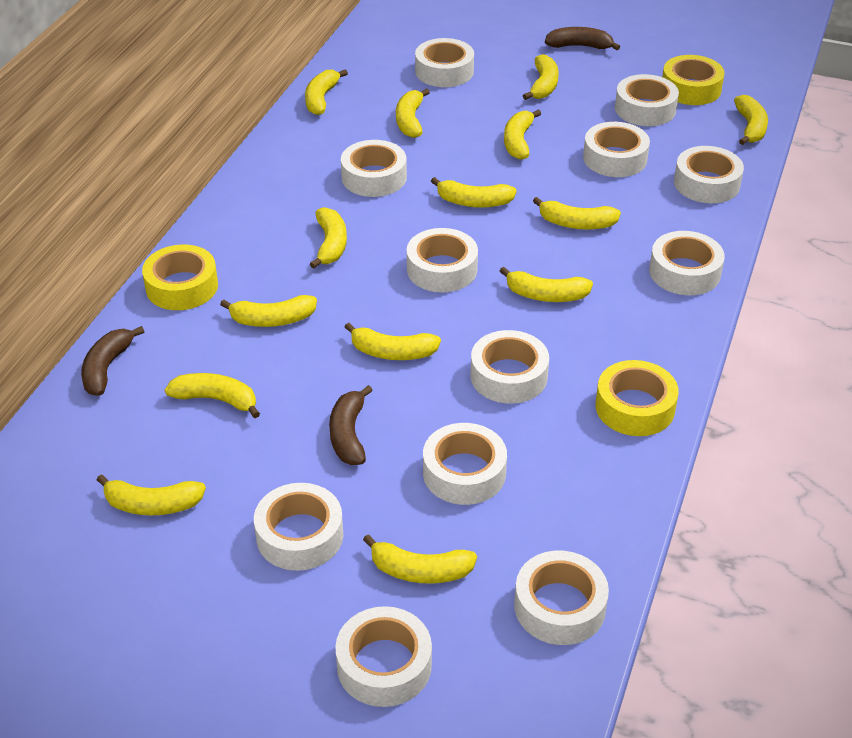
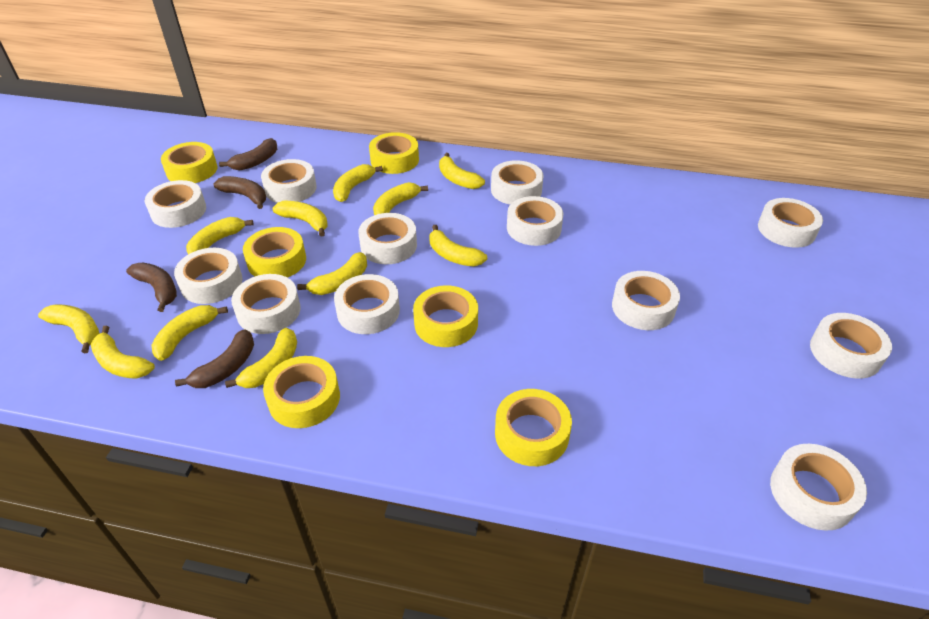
brown banana: 3 -> 4
yellow banana: 14 -> 11
yellow tape: 3 -> 6

